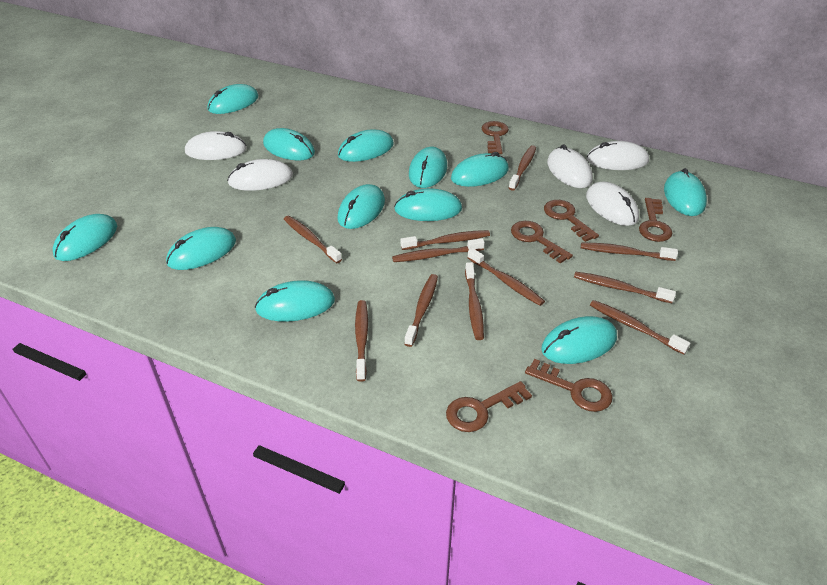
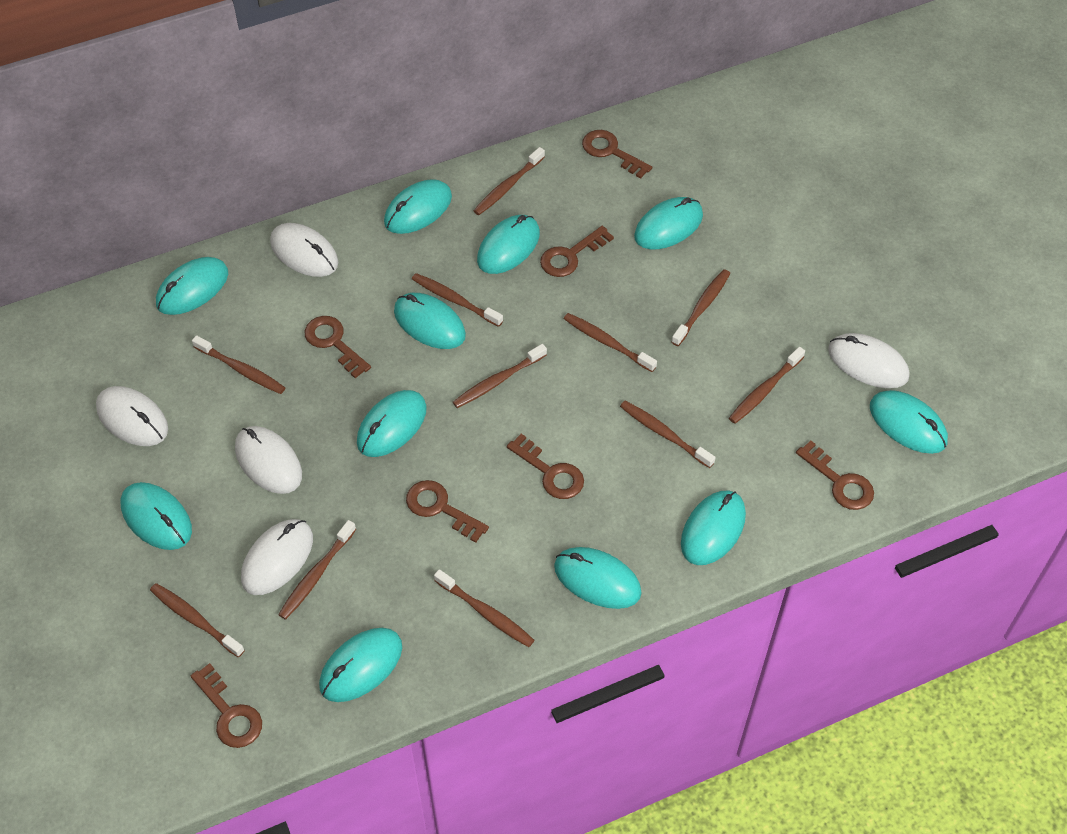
brown key: 6 -> 7
turquoise mouse: 12 -> 11

